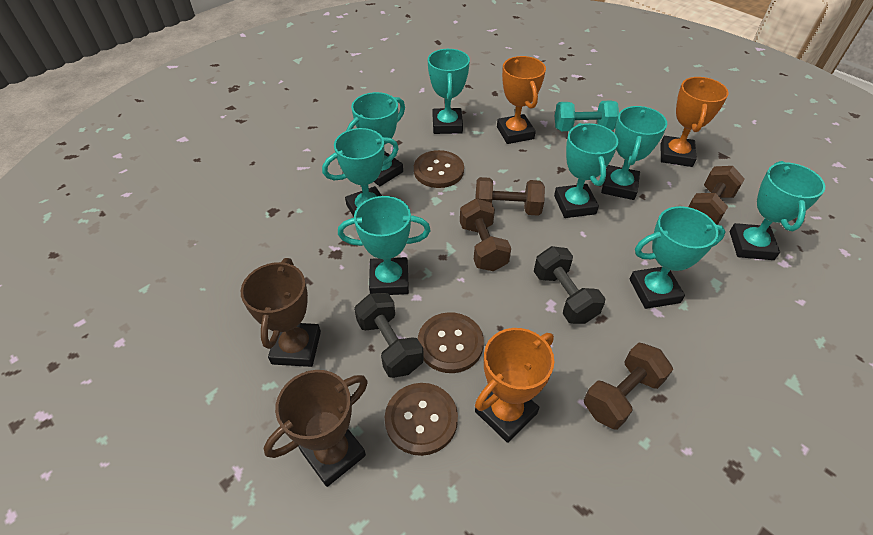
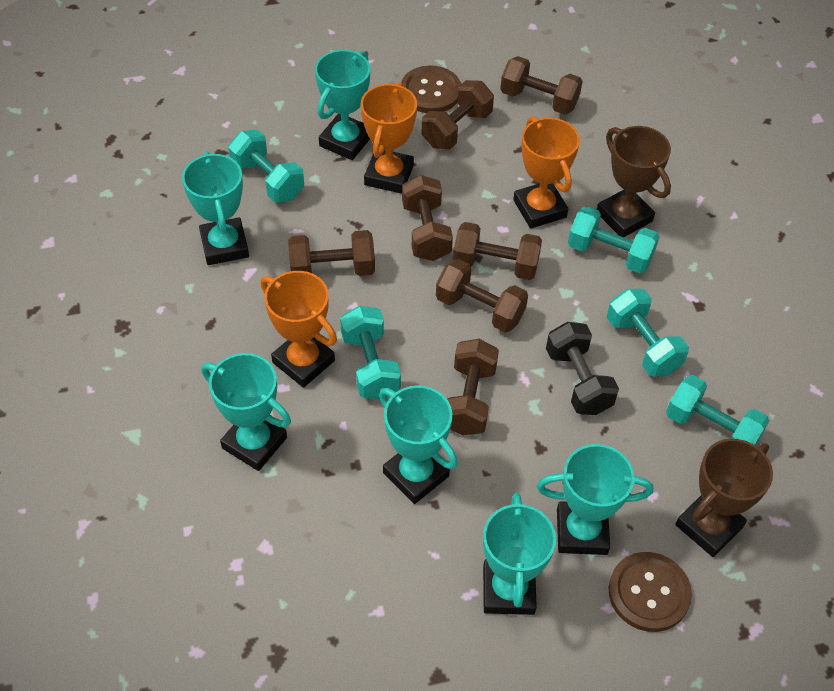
black dumbbell: 2 -> 1
brown button: 3 -> 2
brown dumbbell: 4 -> 7
turquoise dumbbell: 1 -> 5
turquoise trophy: 8 -> 6

